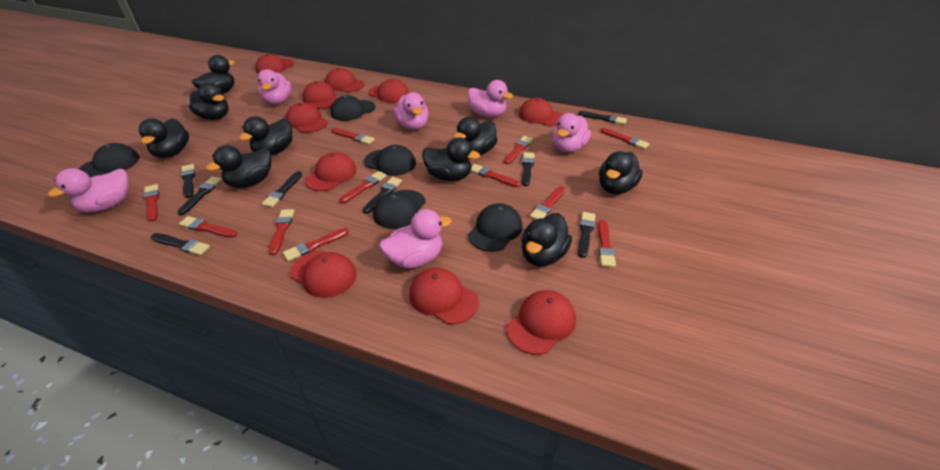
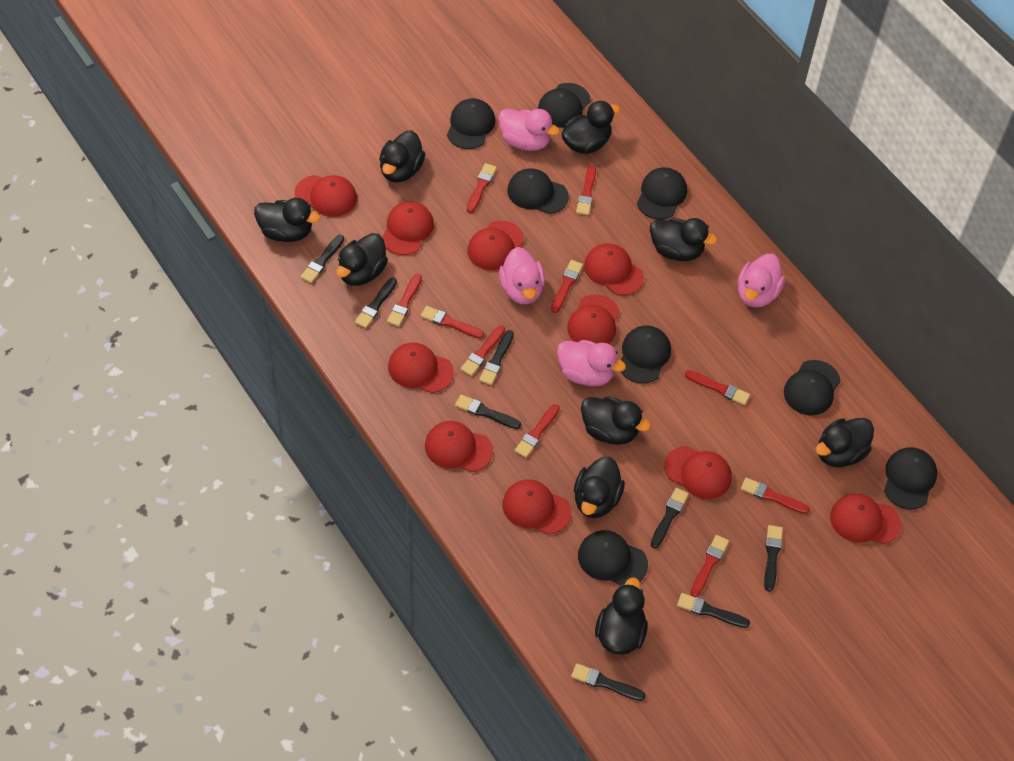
black cap: 5 -> 8
pink duck: 6 -> 4
red brush: 11 -> 10

